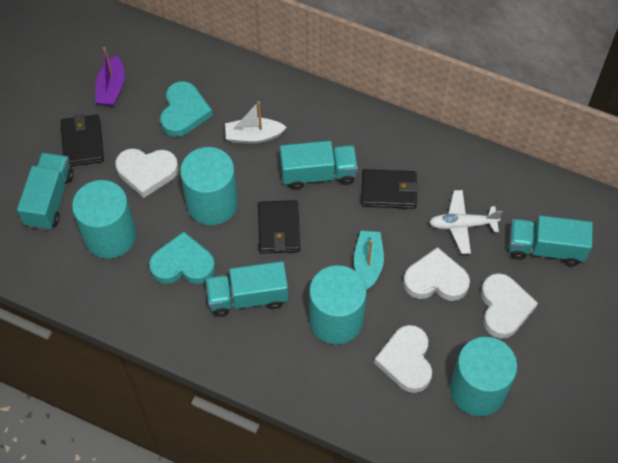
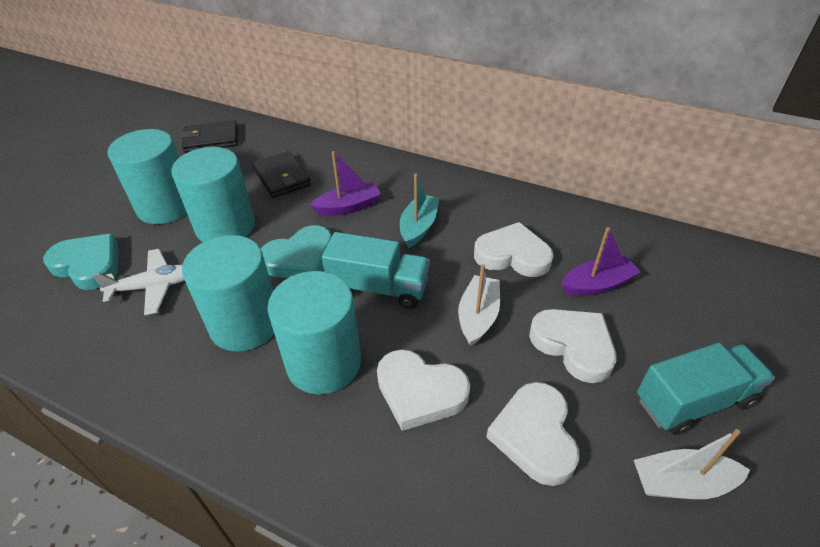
black wallet: 3 -> 2
purple boat: 1 -> 2
turquoise truck: 4 -> 2
white boat: 1 -> 2

